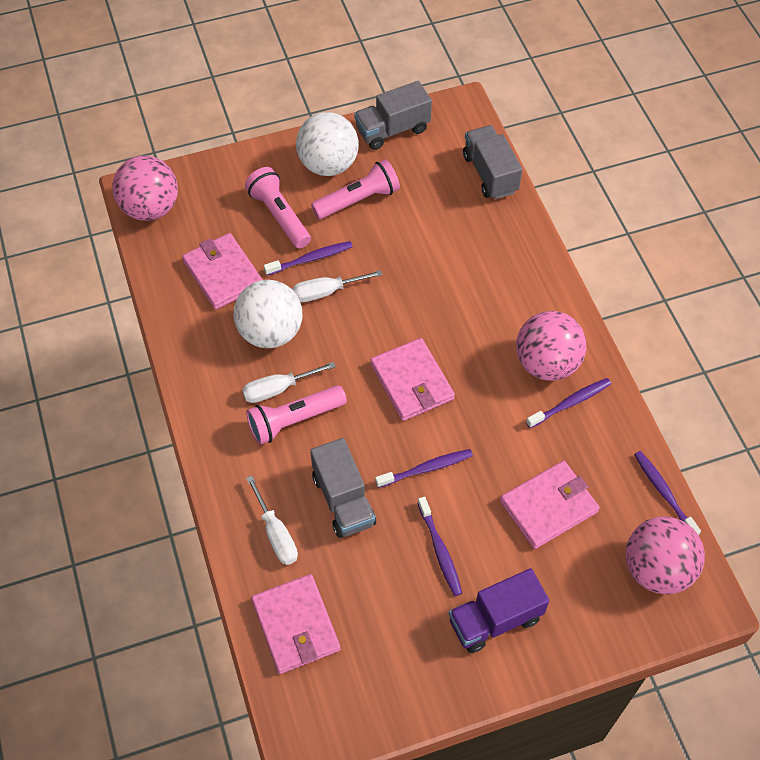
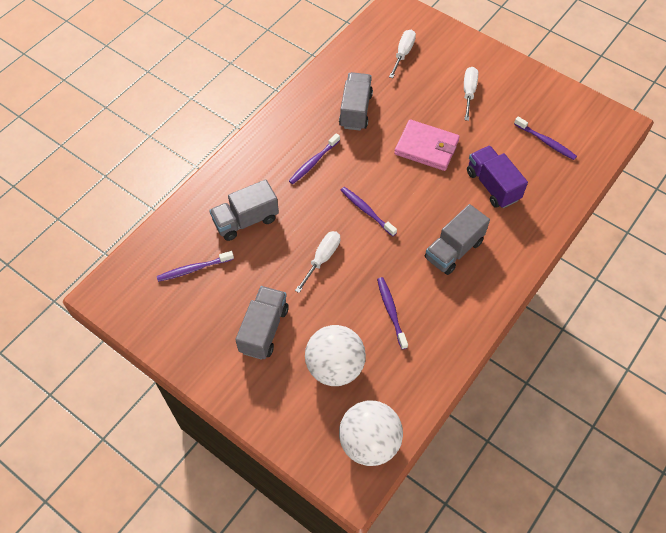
grey truck: 3 -> 4
pink ball: 3 -> 0
pink flashlight: 3 -> 0
pink wallet: 4 -> 1

